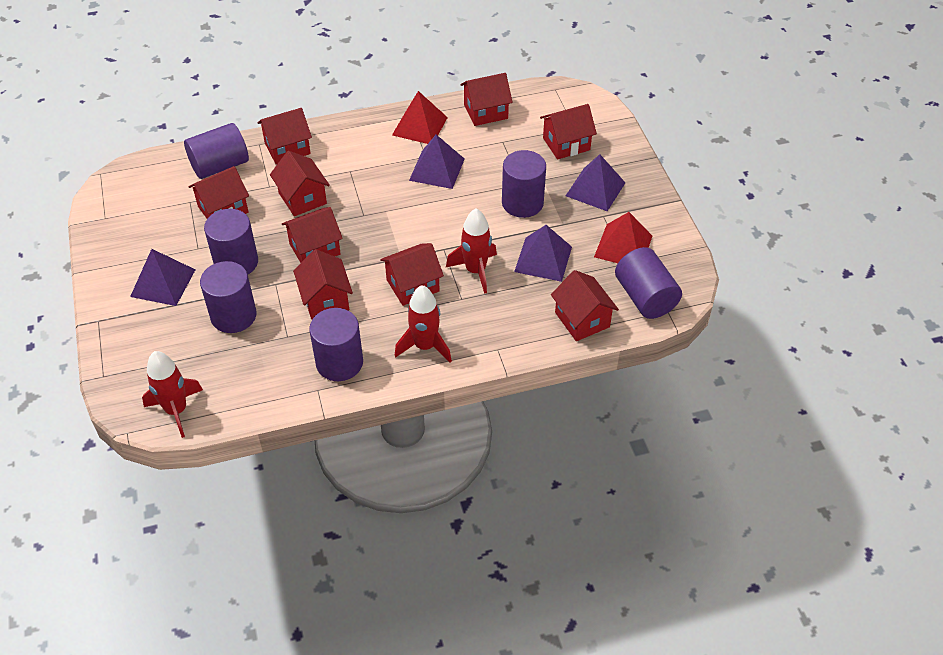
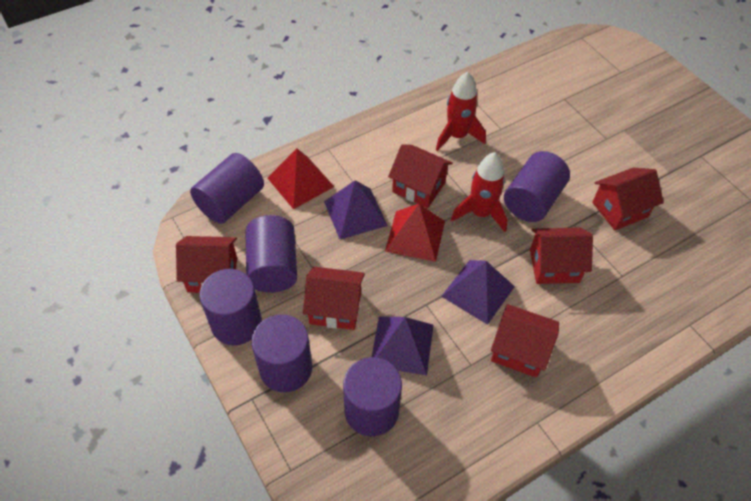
purple pyramid: 4 -> 3
red house: 9 -> 6
red rocket: 3 -> 2

